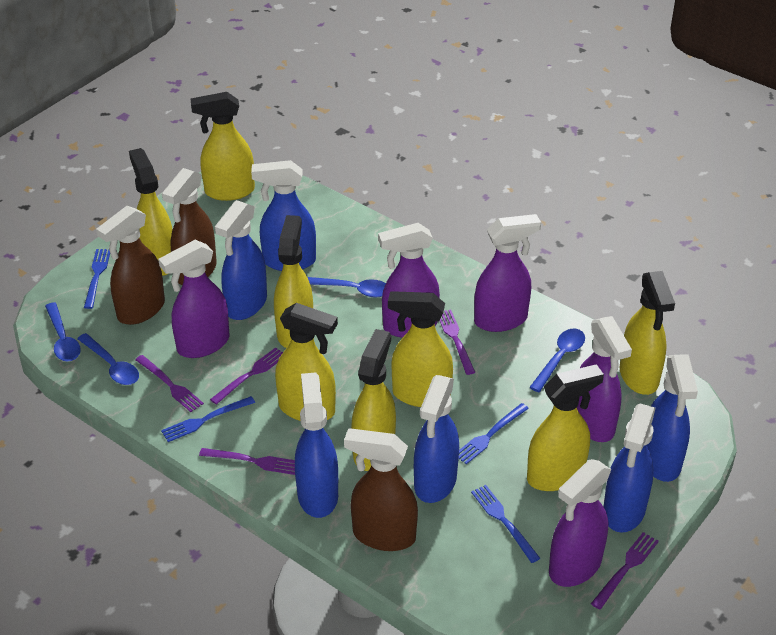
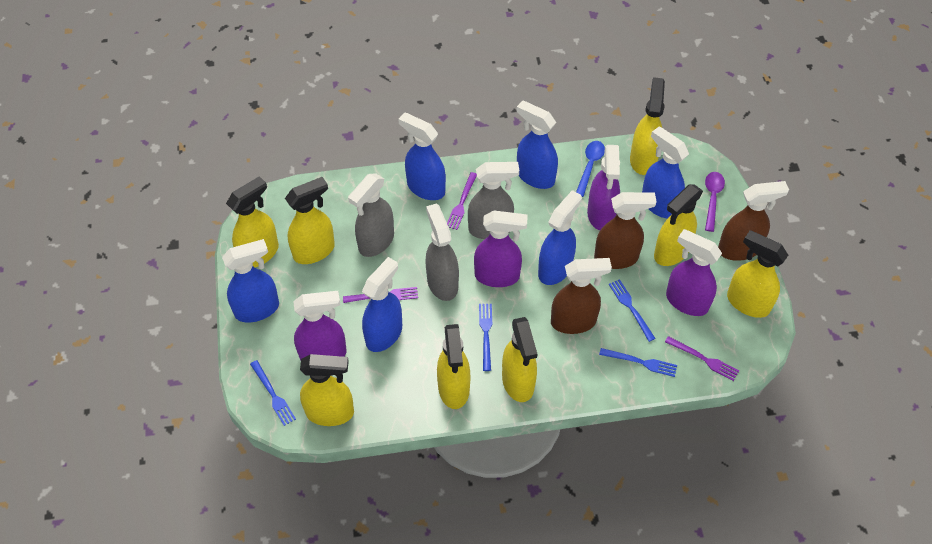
blue spoon: 4 -> 1
grey spray bottle: 0 -> 3
purple fork: 5 -> 3
purple spoon: 0 -> 1
purple spray bottle: 5 -> 4

